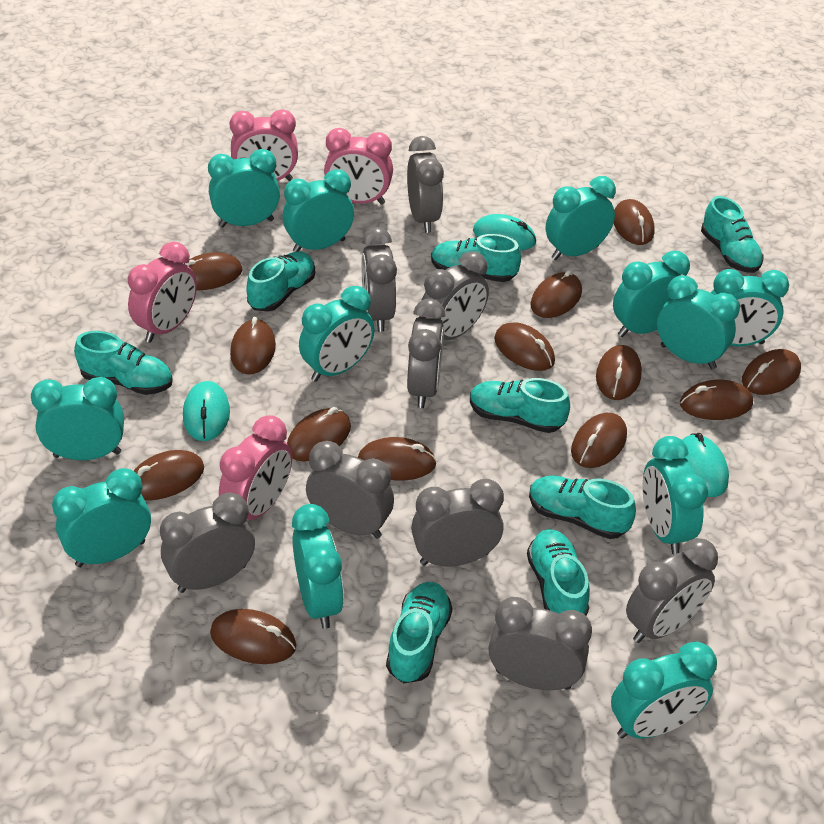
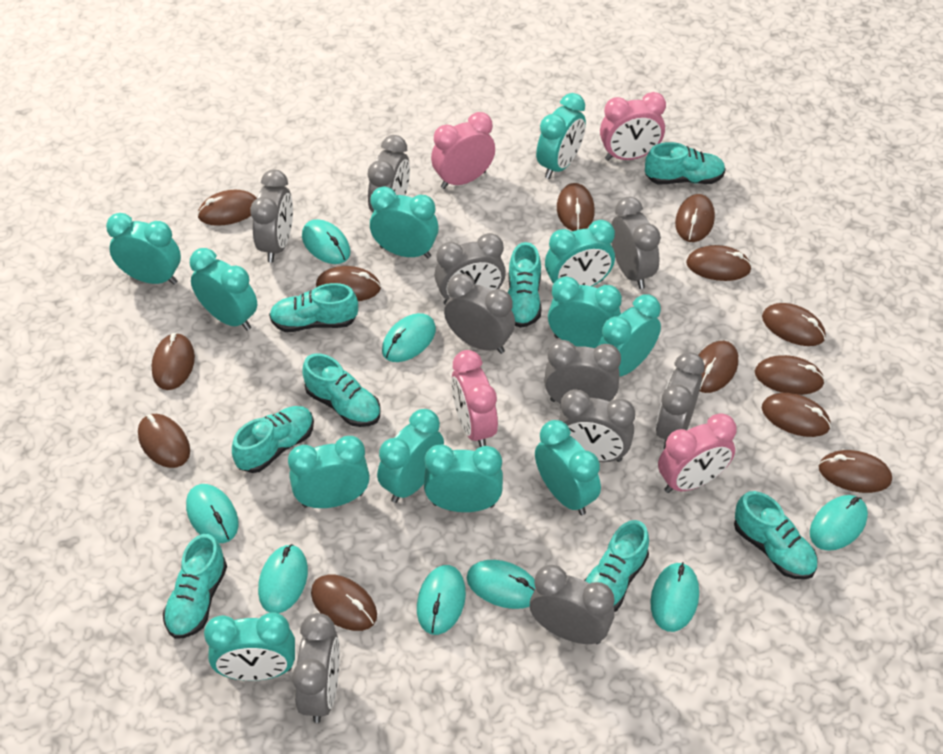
grey clock: 9 -> 10
turquoise mouse: 3 -> 8

